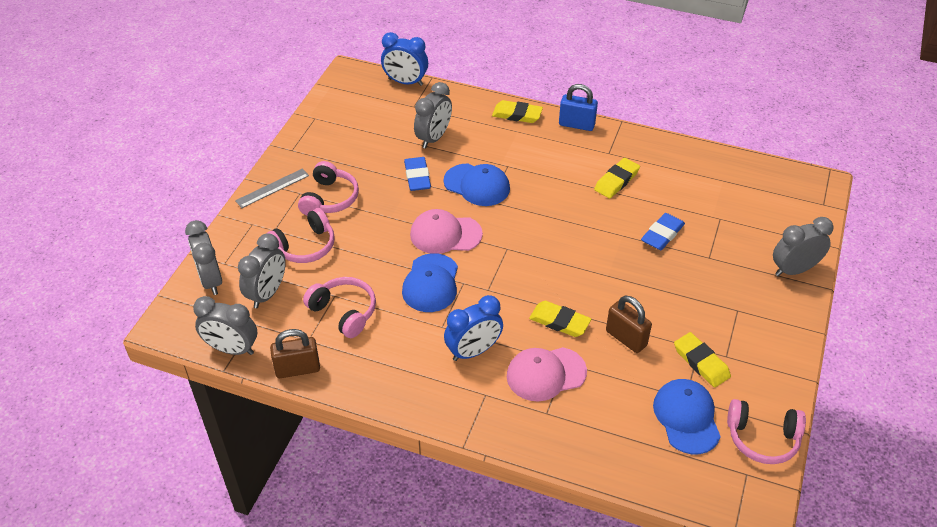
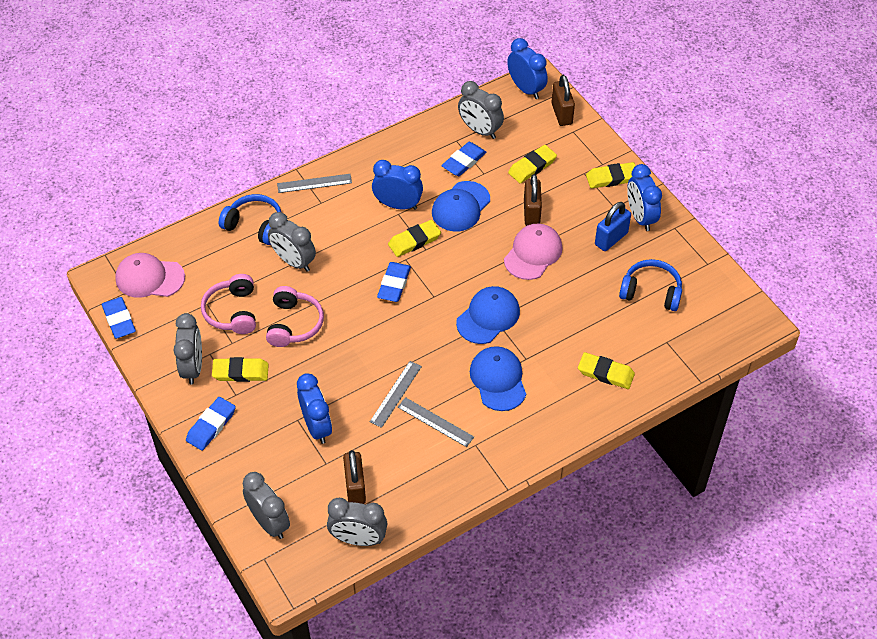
blue clock: 2 -> 4
blue eraser: 2 -> 4
blue headphones: 0 -> 2
brown padlock: 2 -> 3
grey ruler: 1 -> 3
pink headphones: 4 -> 2
yellow eraser: 4 -> 5

